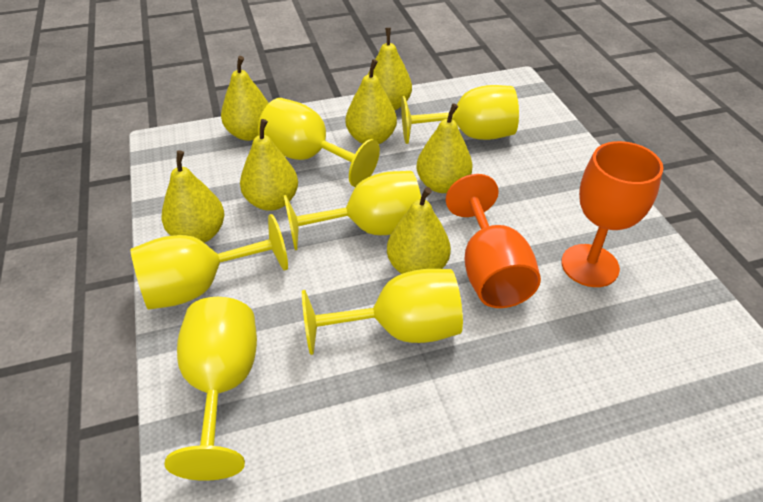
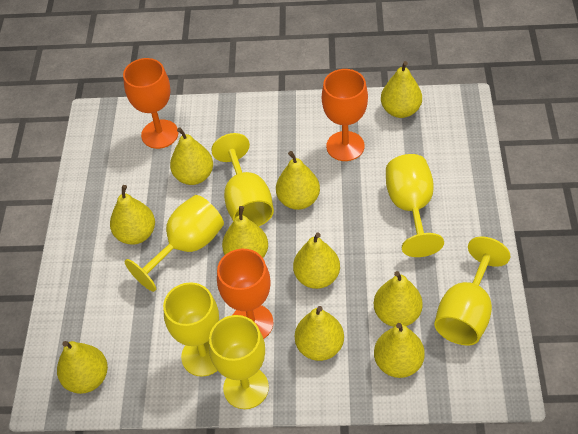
orange goblet: 2 -> 3
yellow pear: 7 -> 10

